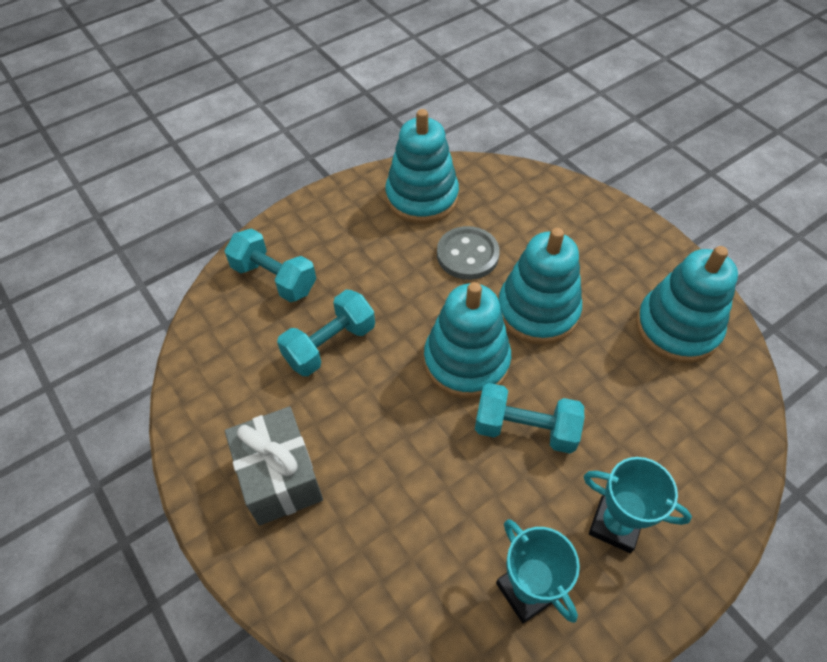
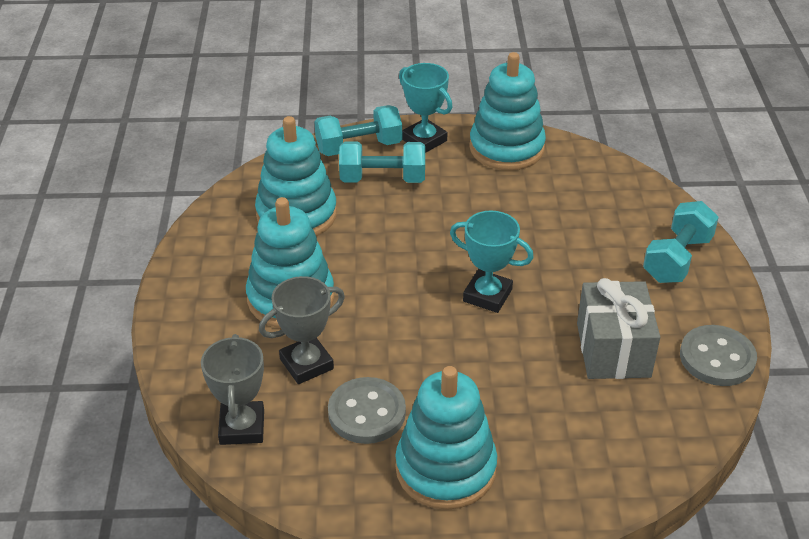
grey button: 1 -> 2
grey trophy: 0 -> 2

